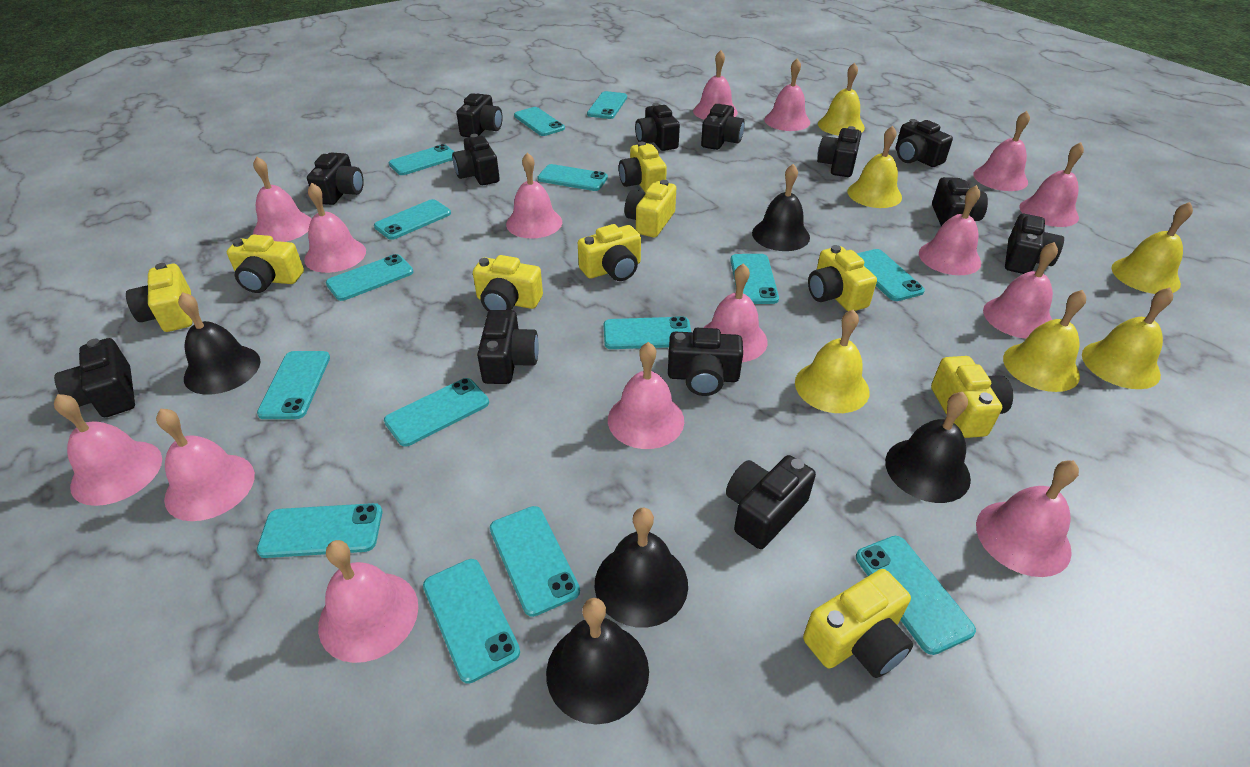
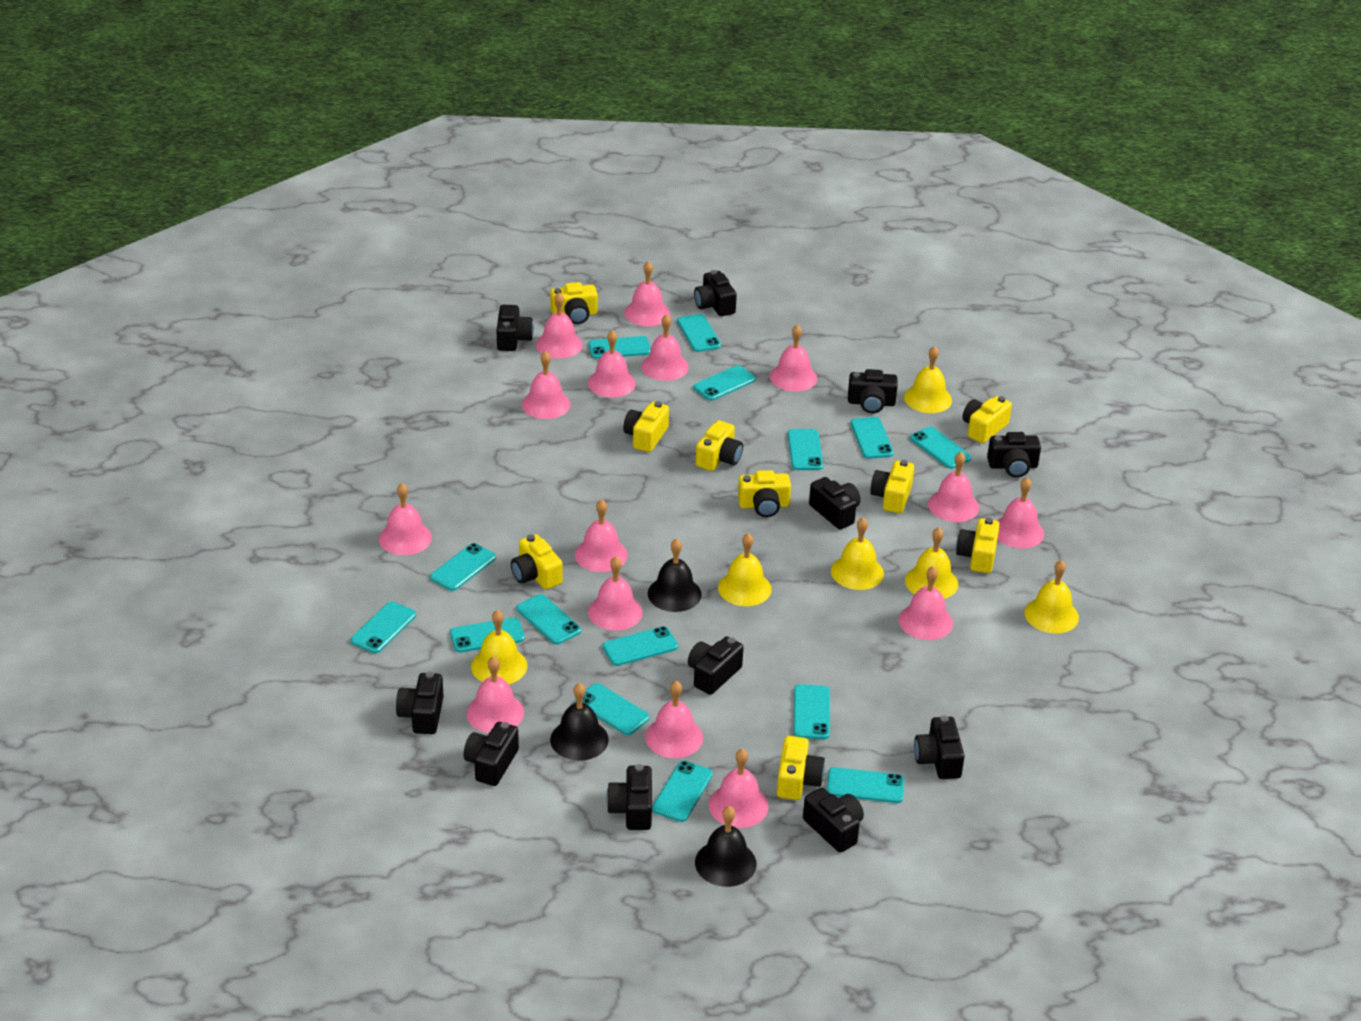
black bell: 5 -> 3
black camera: 13 -> 11

